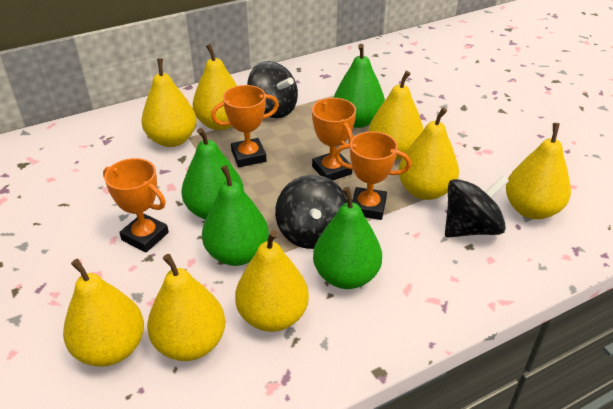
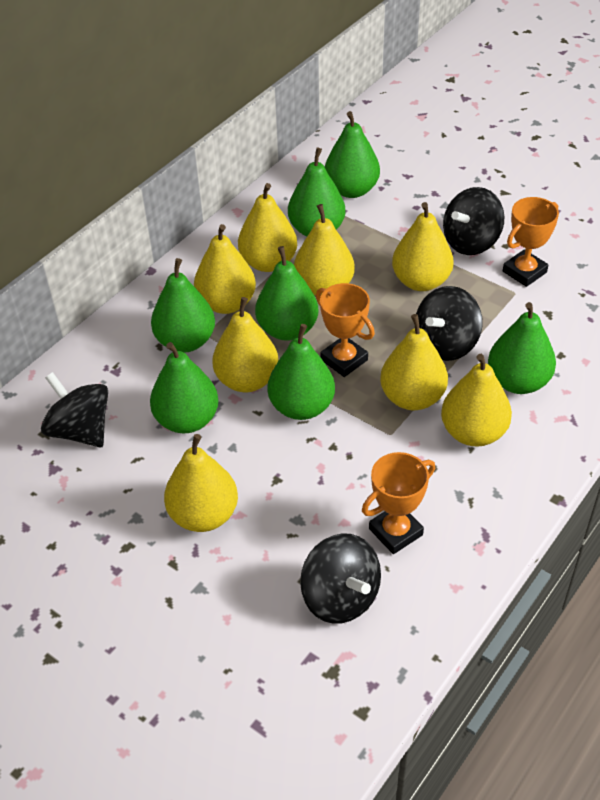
black spinning top: 3 -> 4
green pear: 4 -> 7
orange trophy: 4 -> 3

